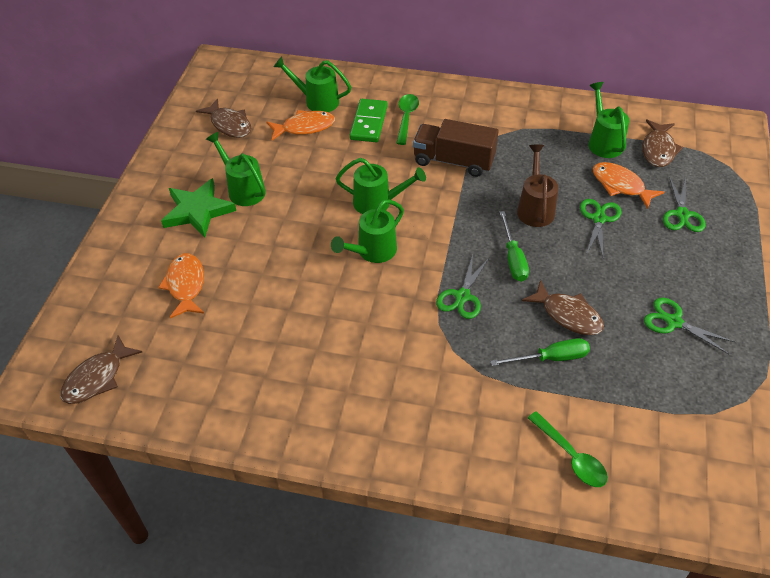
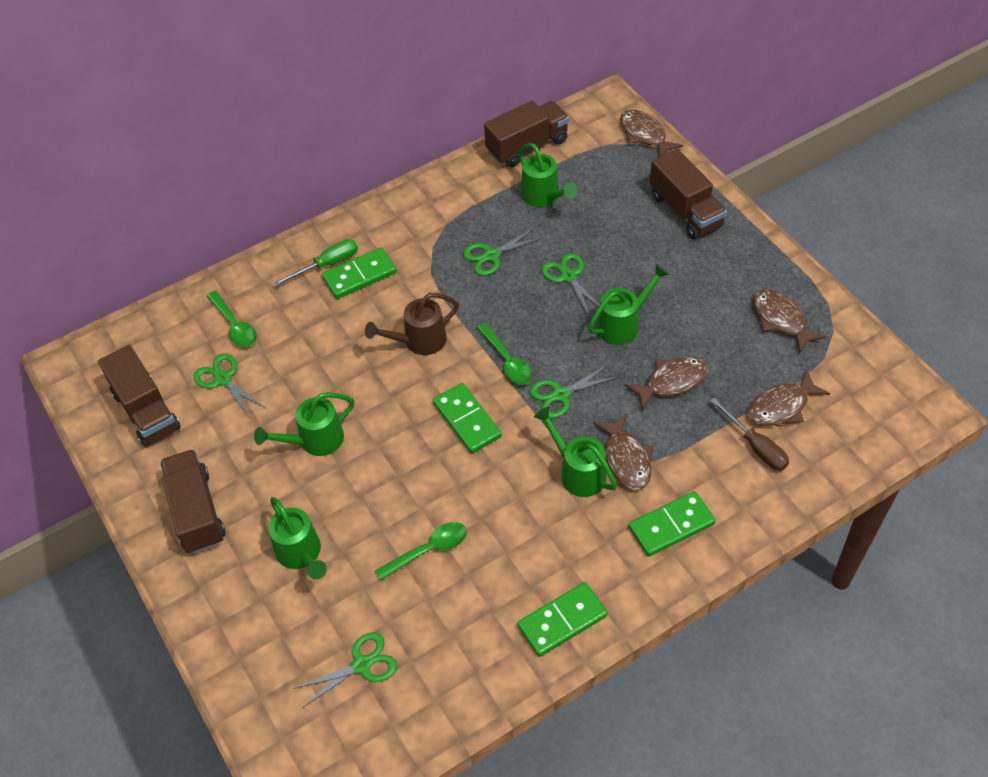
brown fish: 4 -> 5
brown screwdriver: 0 -> 1
brown truck: 1 -> 4
green domino: 1 -> 4
green scissors: 4 -> 5
green screwdriver: 2 -> 1
green spoon: 2 -> 3
green star: 1 -> 0
orange fish: 3 -> 0

